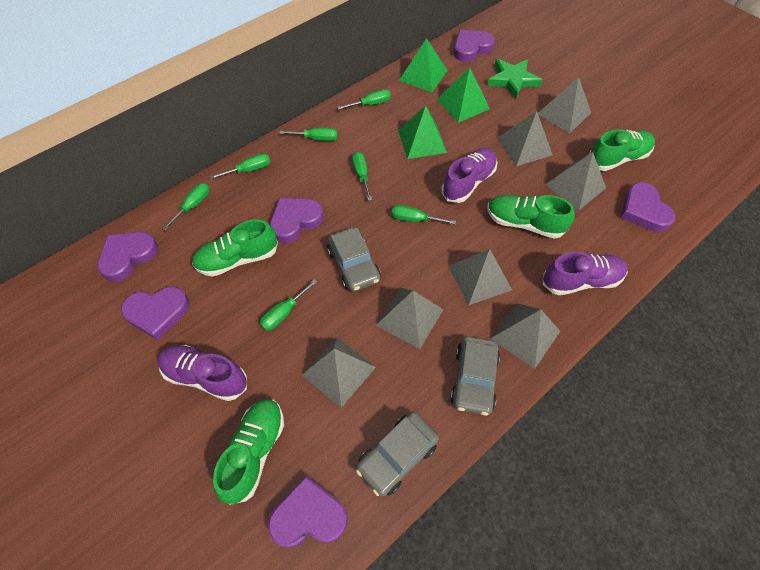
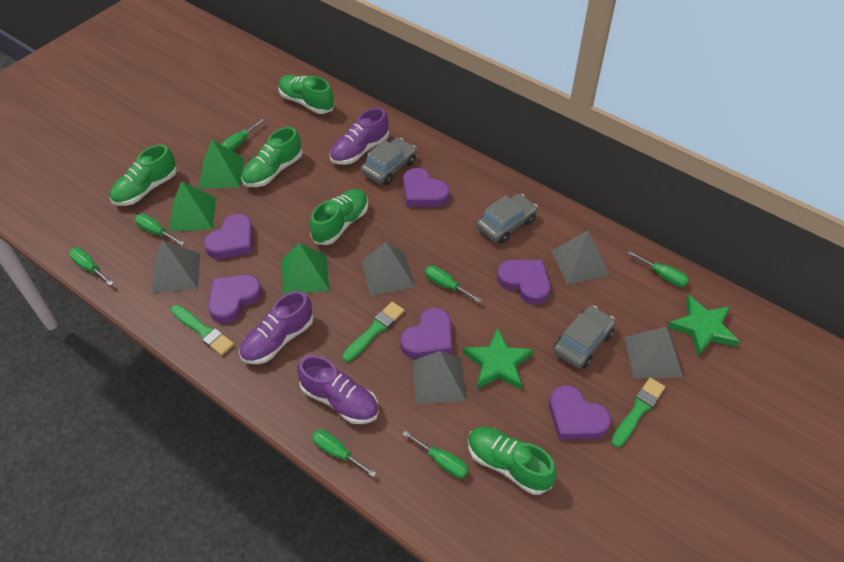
green brush: 0 -> 3
green shoe: 4 -> 5
green star: 1 -> 2
grey pyramid: 7 -> 5

